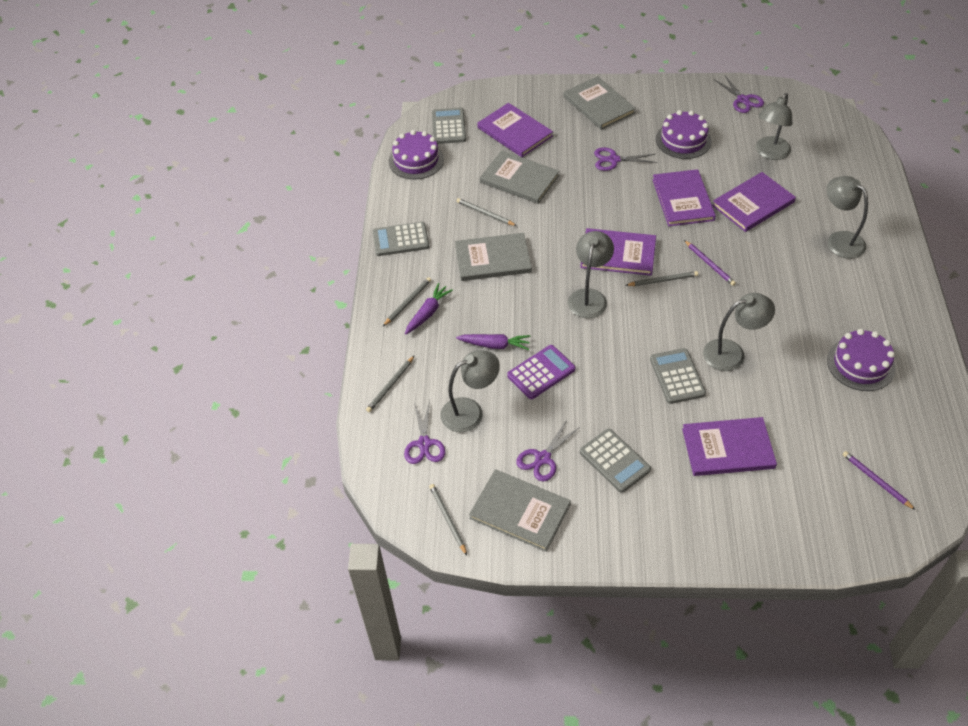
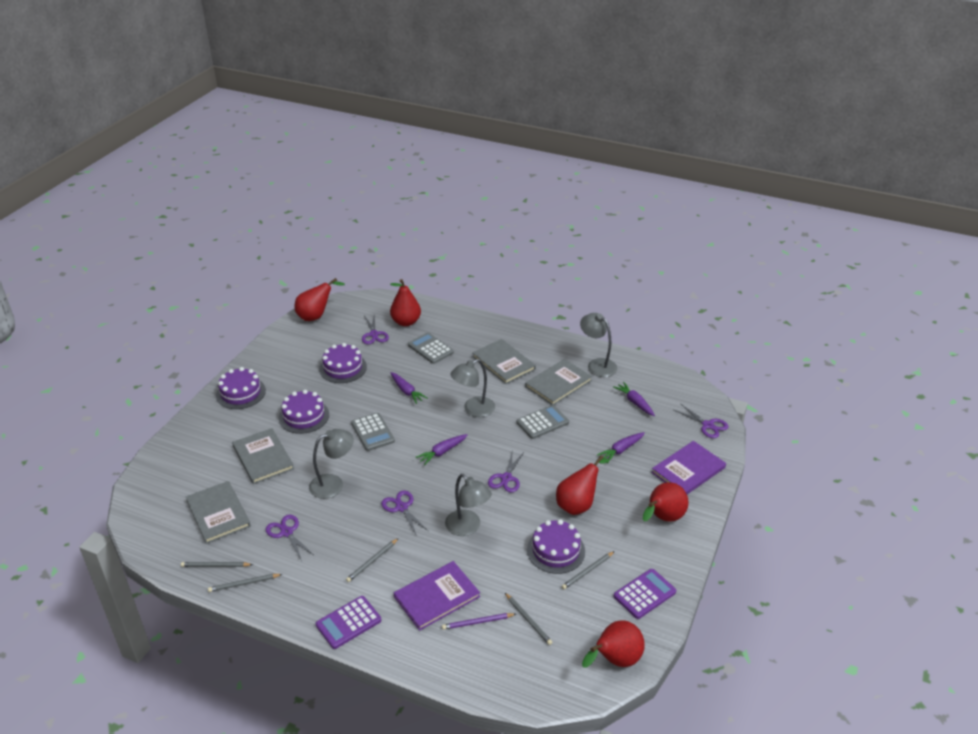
grey calculator: 4 -> 3
grey lamp: 5 -> 4
purple book: 5 -> 2
purple cake: 3 -> 4
purple calculator: 1 -> 2
purple carrot: 2 -> 4
purple pencil: 2 -> 1
purple scissors: 4 -> 5
red pear: 0 -> 5

